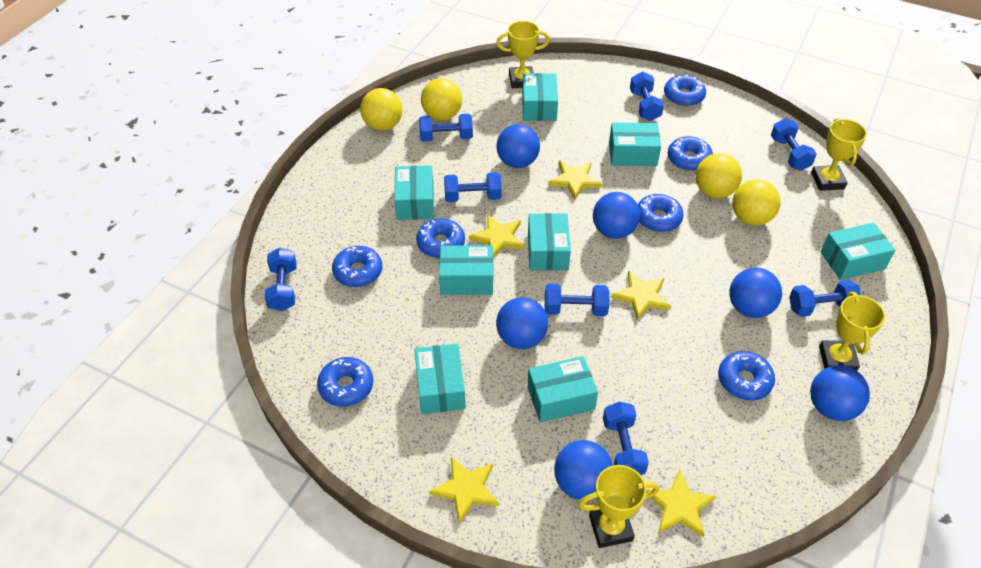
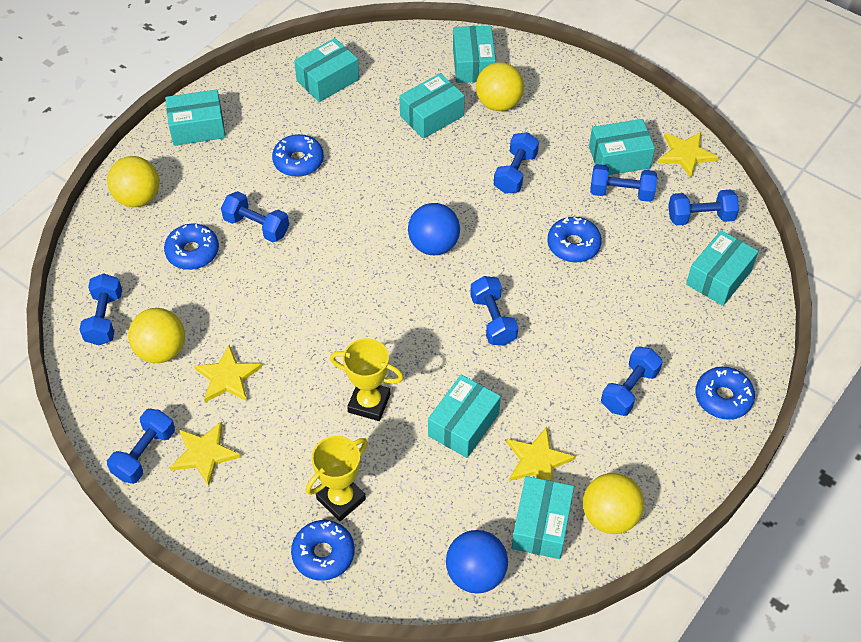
blue ball: 6 -> 2
blue donut: 7 -> 5
yellow star: 5 -> 4
yellow trophy: 4 -> 2

